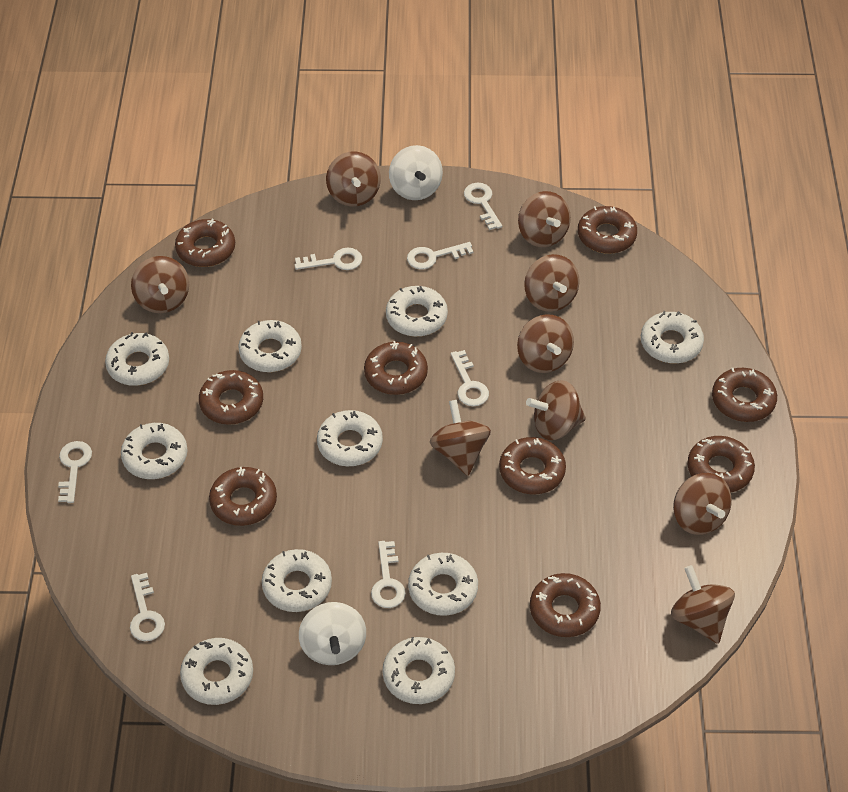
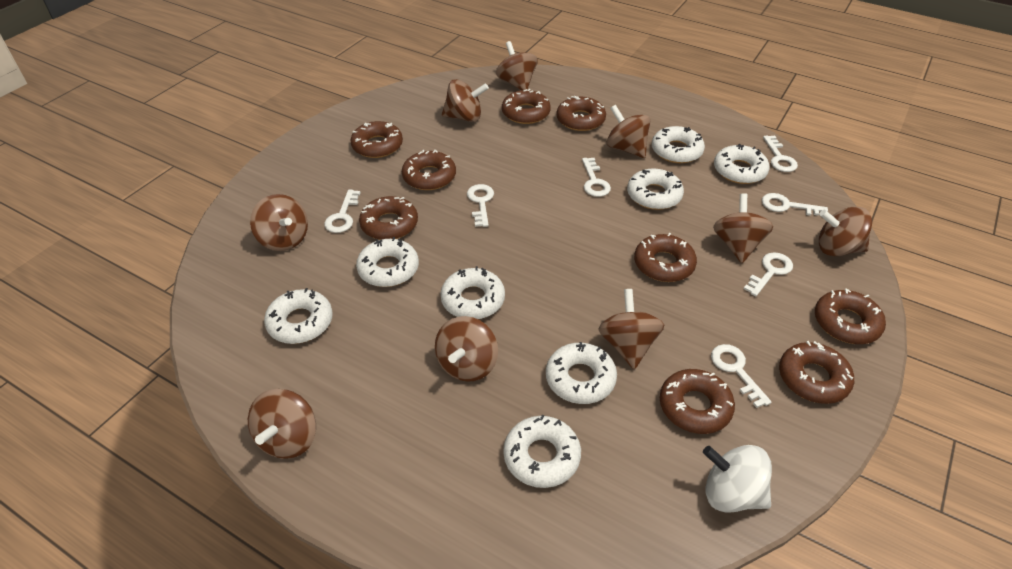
white donut: 10 -> 8
white spinning top: 2 -> 1

